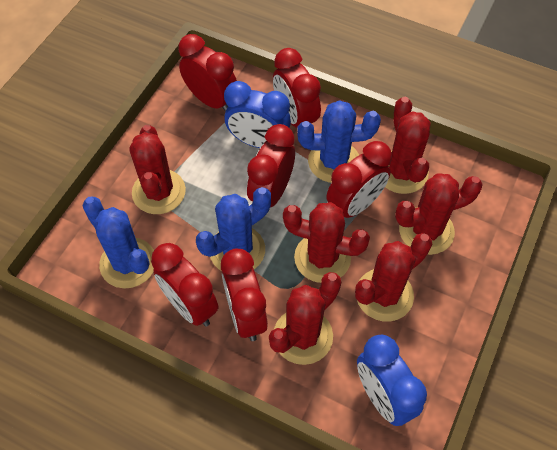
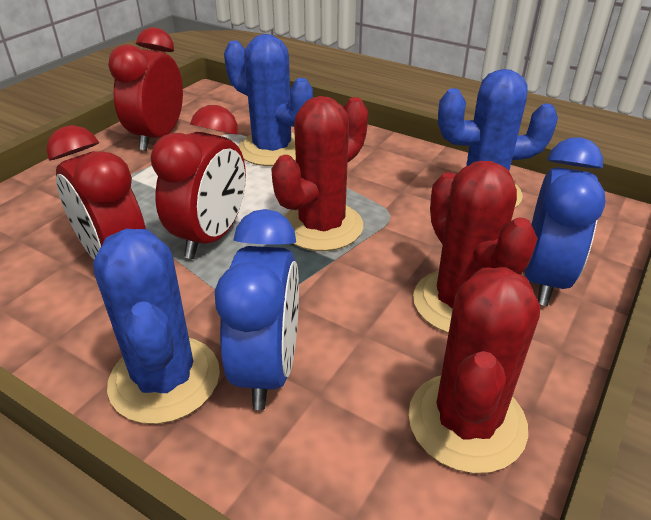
red cactus: 6 -> 3
red clock: 6 -> 3

